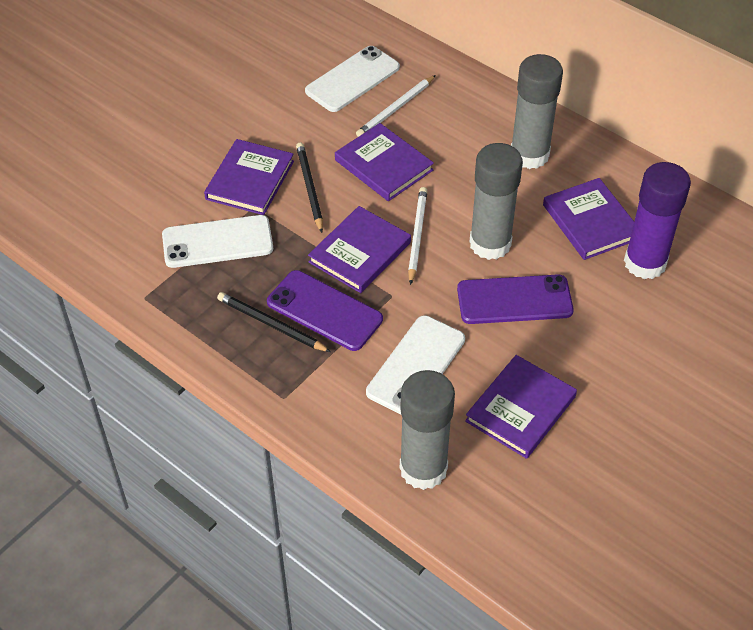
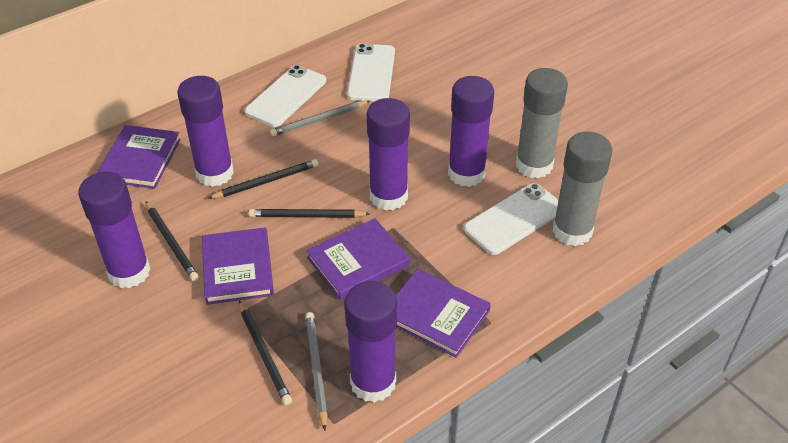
black pencil: 2 -> 4
grey glue stick: 3 -> 2
grey pencil: 0 -> 2
purple book: 5 -> 4
purple glue stick: 1 -> 5
purple phone: 2 -> 0
white pencil: 2 -> 0

